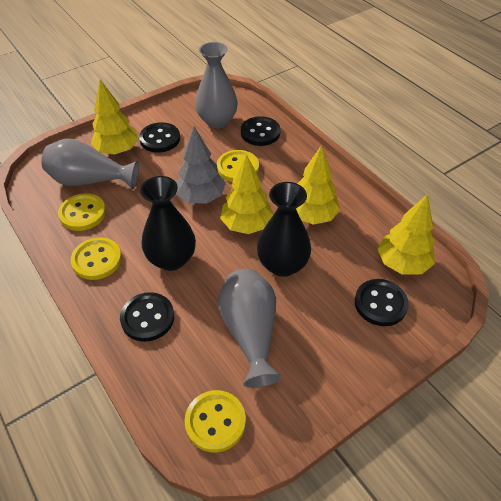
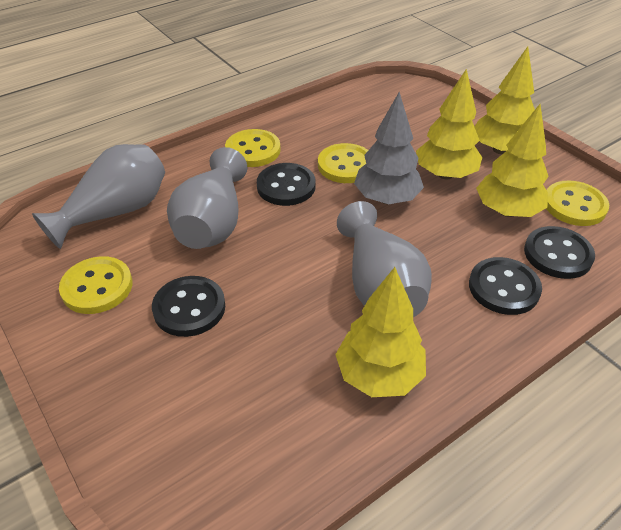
black vase: 2 -> 0

